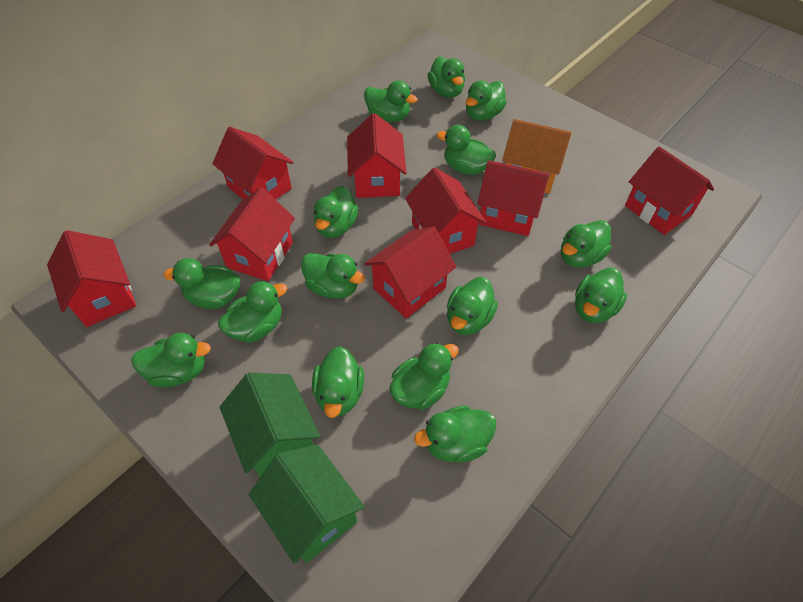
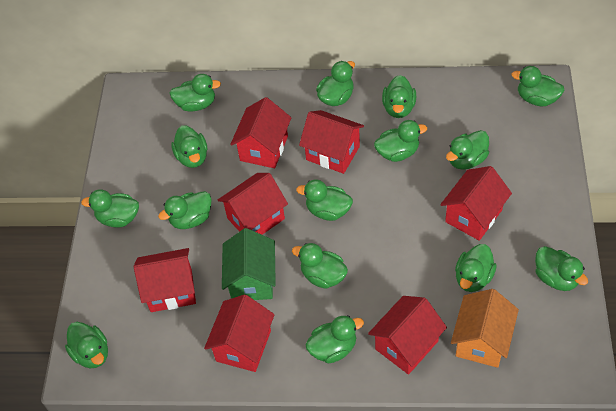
green house: 2 -> 1
red house: 8 -> 7

